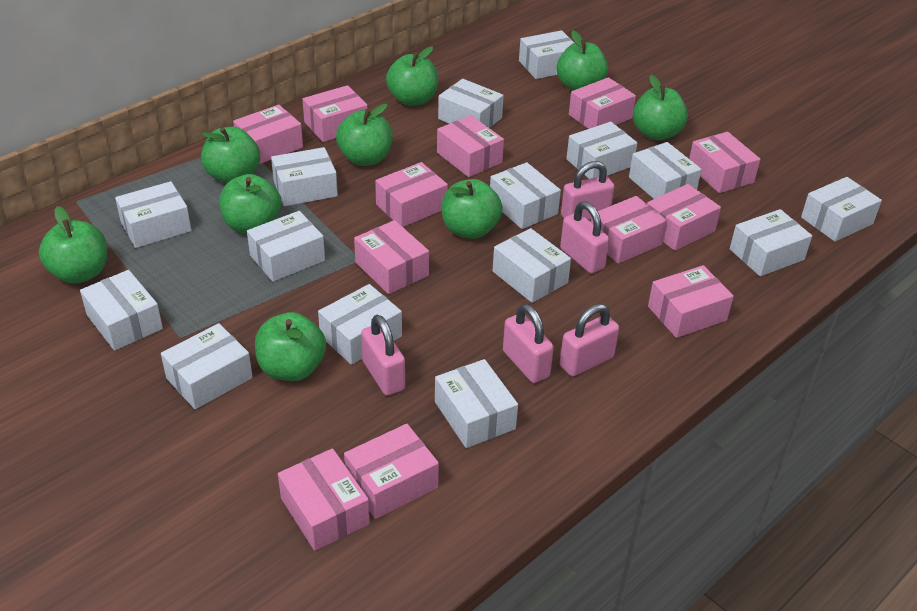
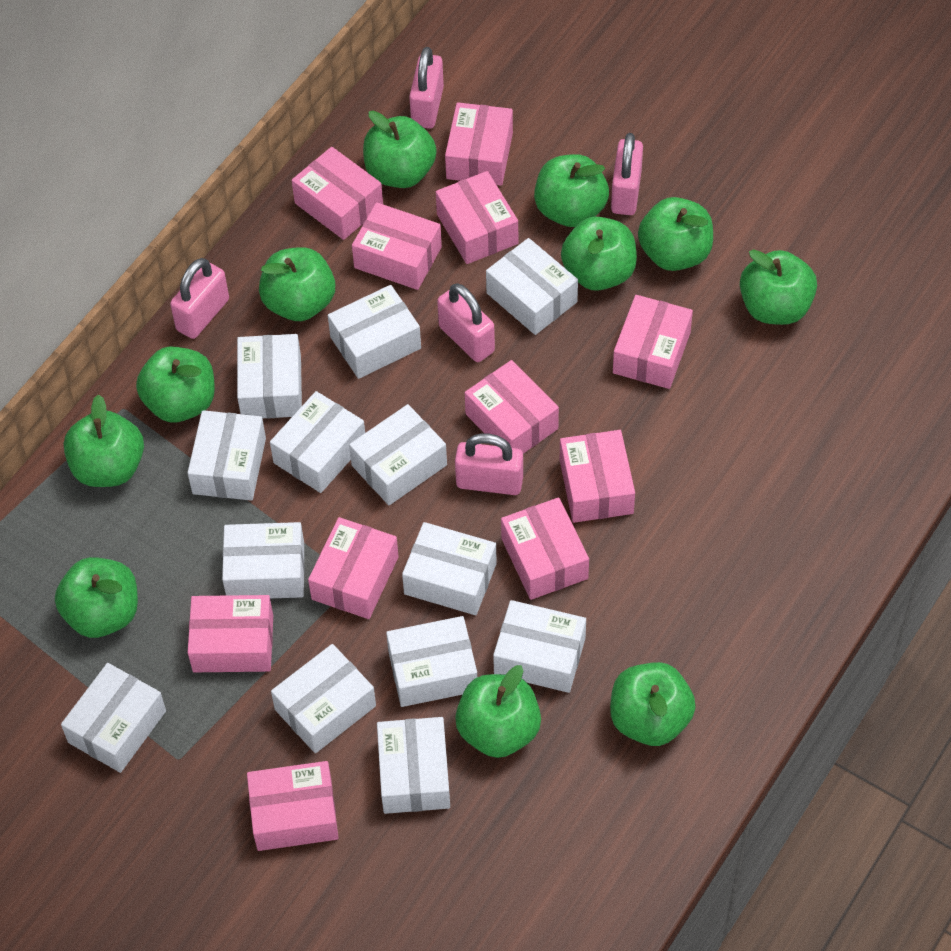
green apple: 9 -> 11
pink box: 12 -> 11
white box: 15 -> 13

